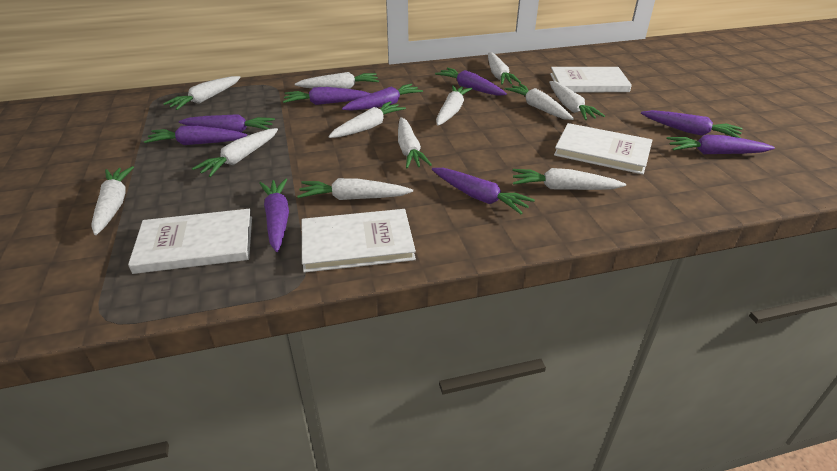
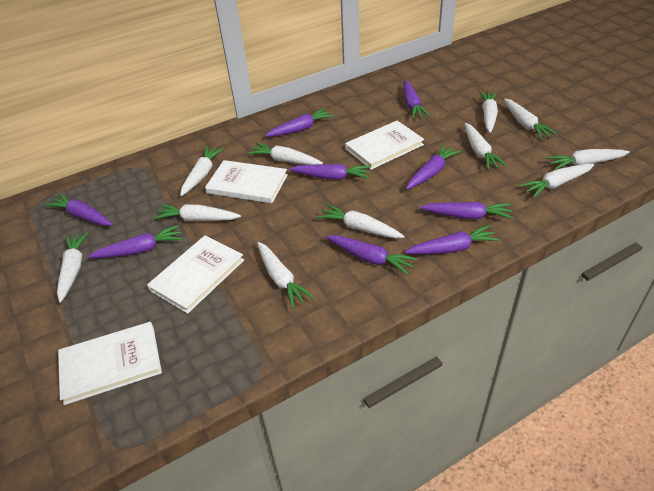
white carrot: 12 -> 11

